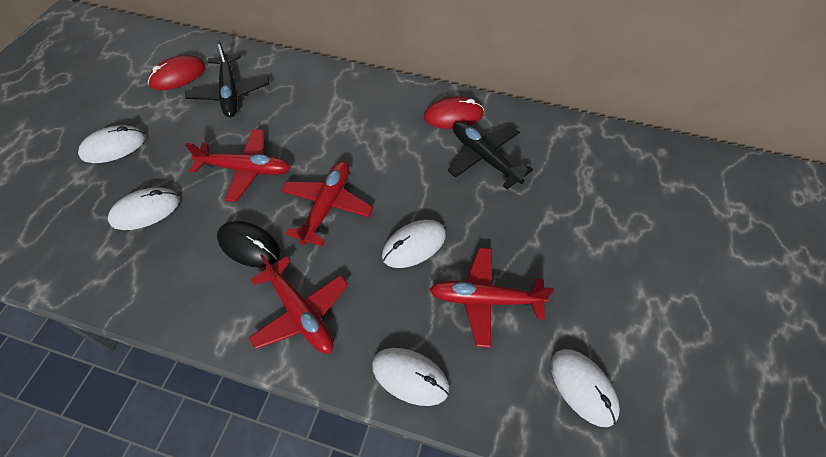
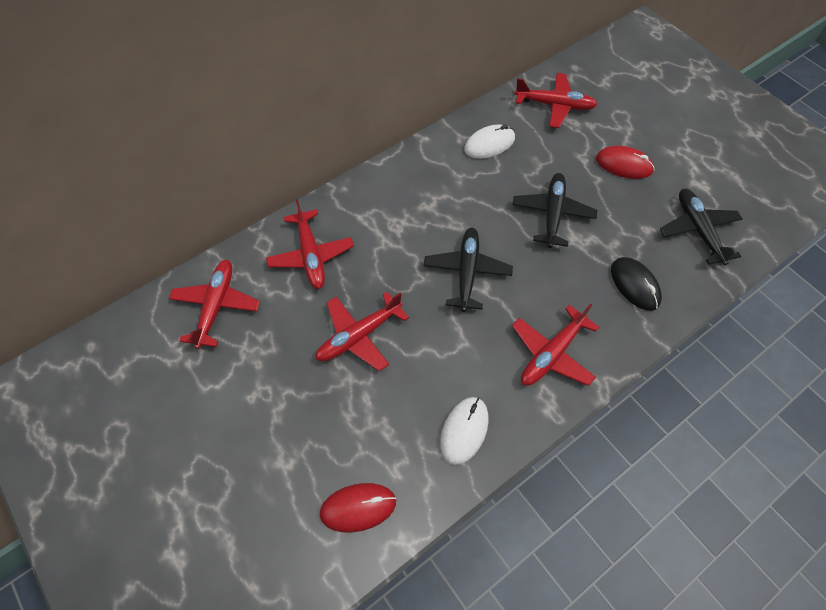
black plane: 2 -> 3
red plane: 4 -> 5
white mouse: 5 -> 2

